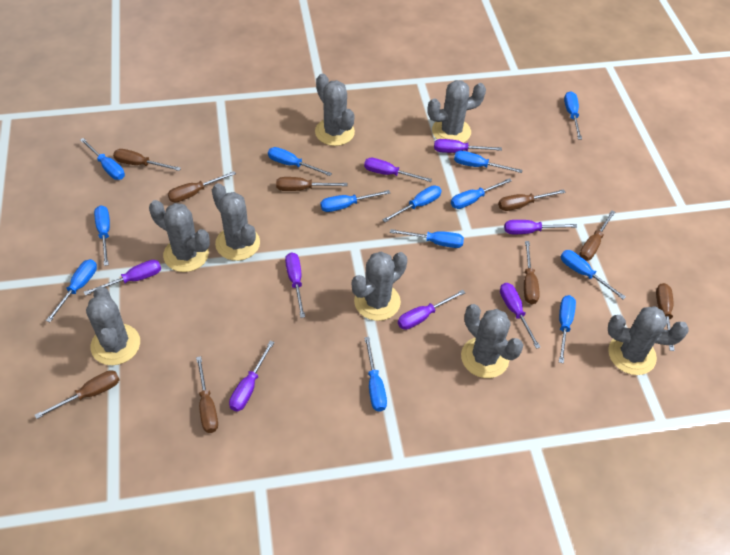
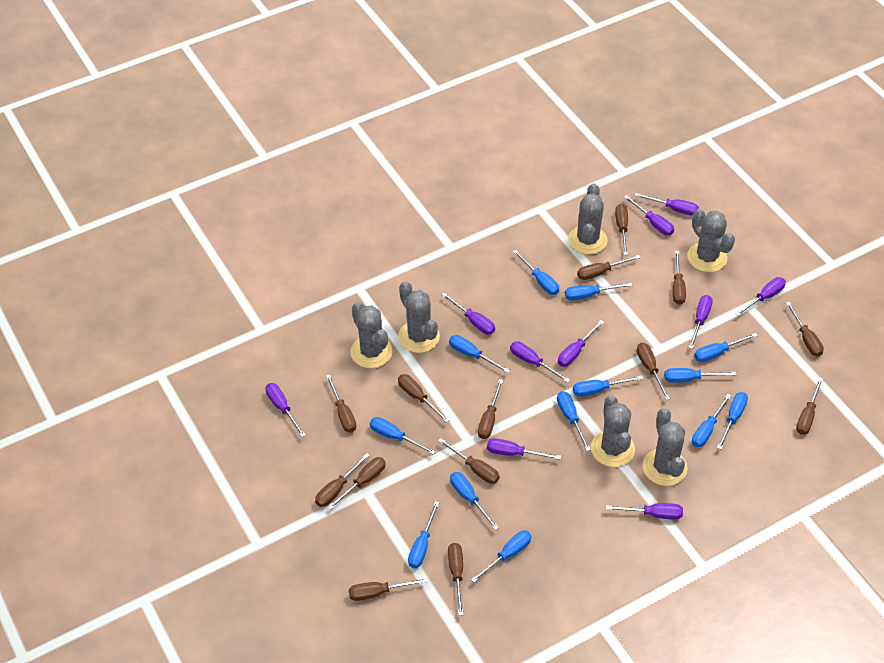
brown screwdriver: 9 -> 14
grey cactus: 8 -> 6
purple screwdriver: 8 -> 10

